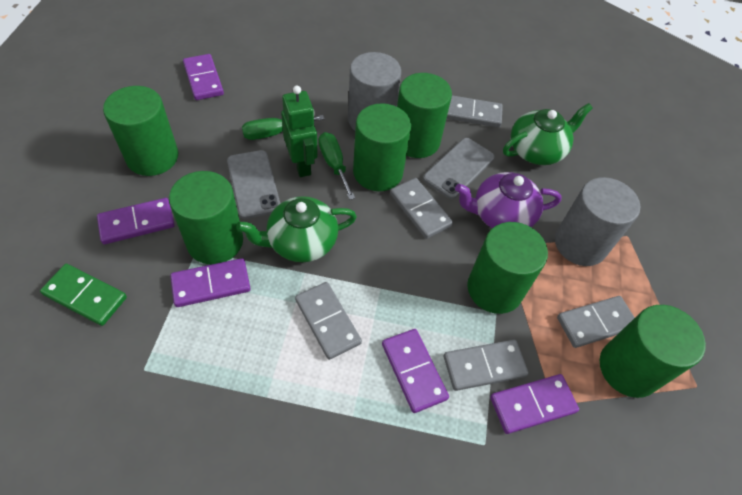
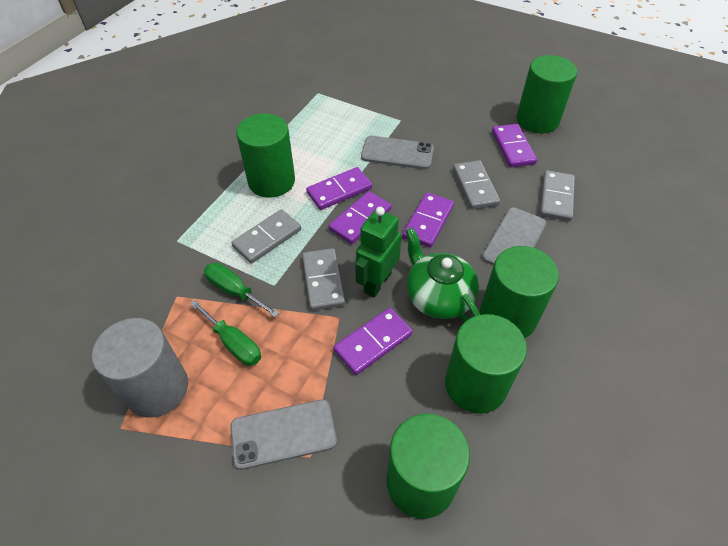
green cylinder: 6 -> 5
green domino: 1 -> 0
green teapot: 2 -> 1
grey cylinder: 2 -> 1
grey domino: 5 -> 4
grey phone: 2 -> 3
purple teapot: 1 -> 0

